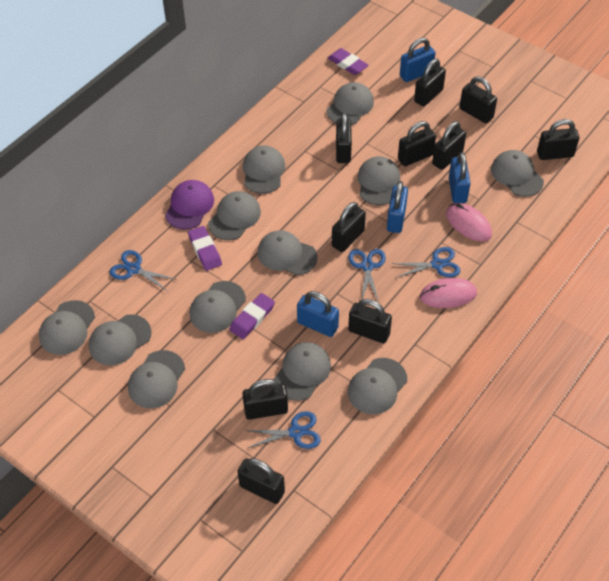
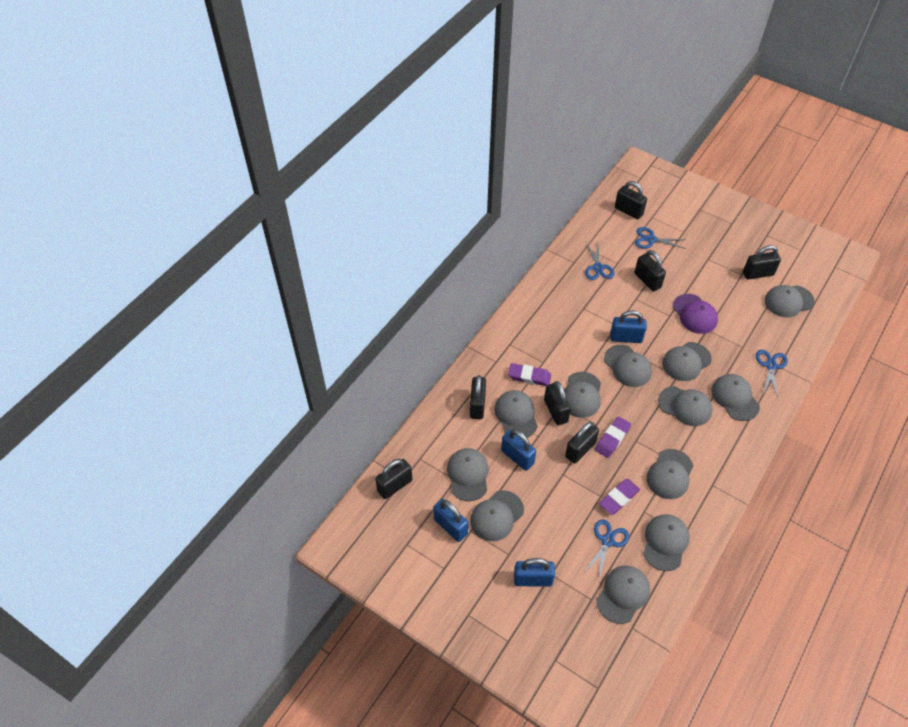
black padlock: 10 -> 7
pink mouse: 2 -> 0

